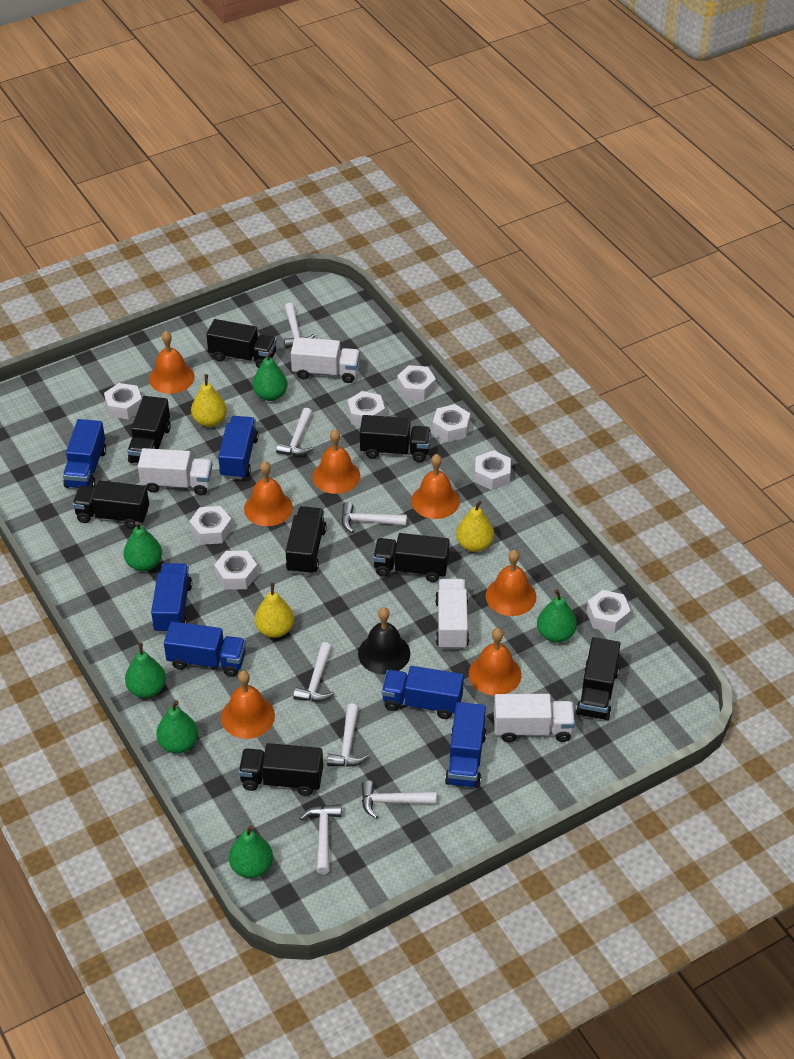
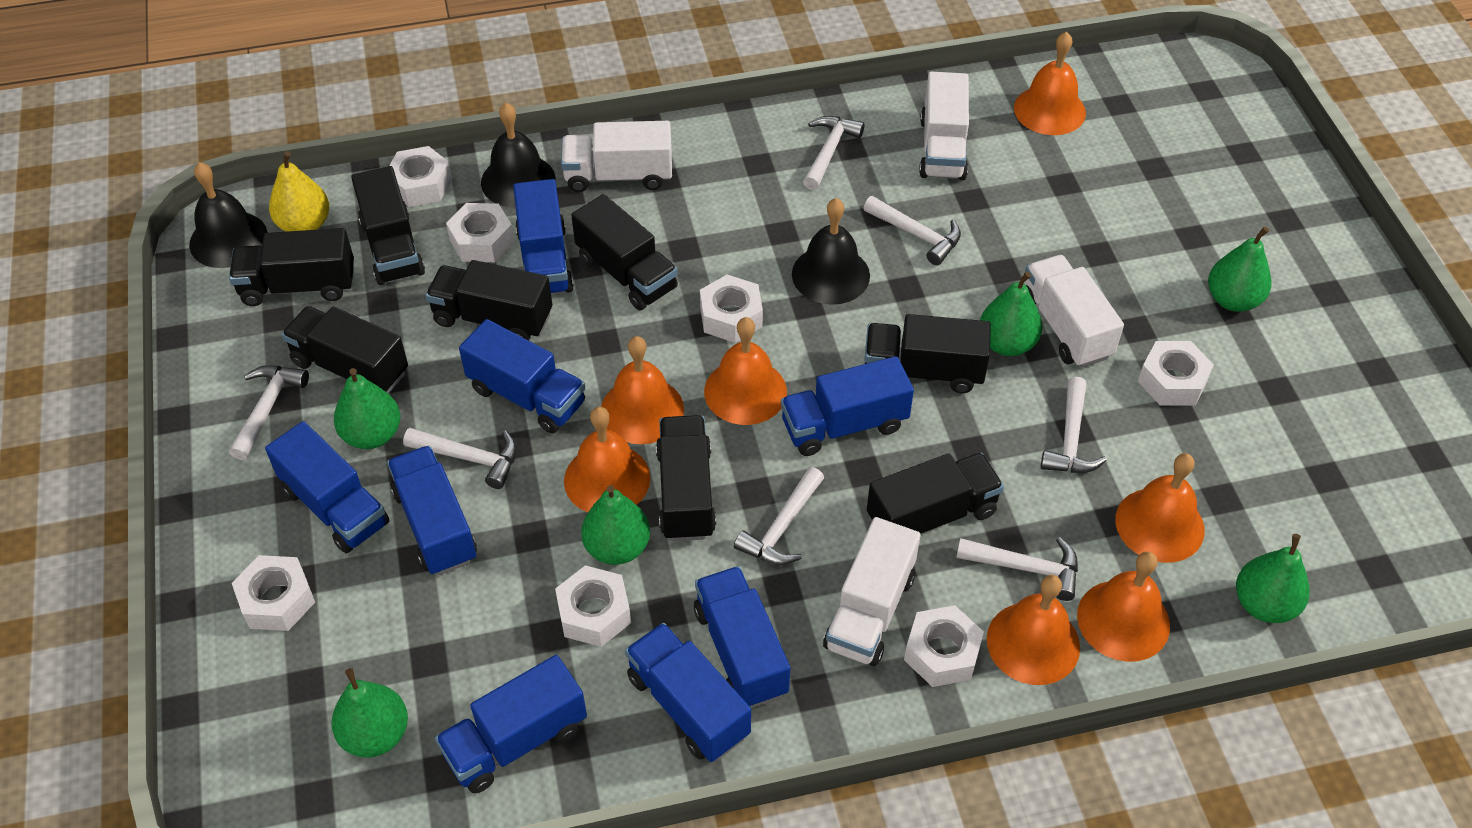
black bell: 1 -> 3
blue truck: 6 -> 8
white nut: 8 -> 7
yellow pear: 3 -> 1

